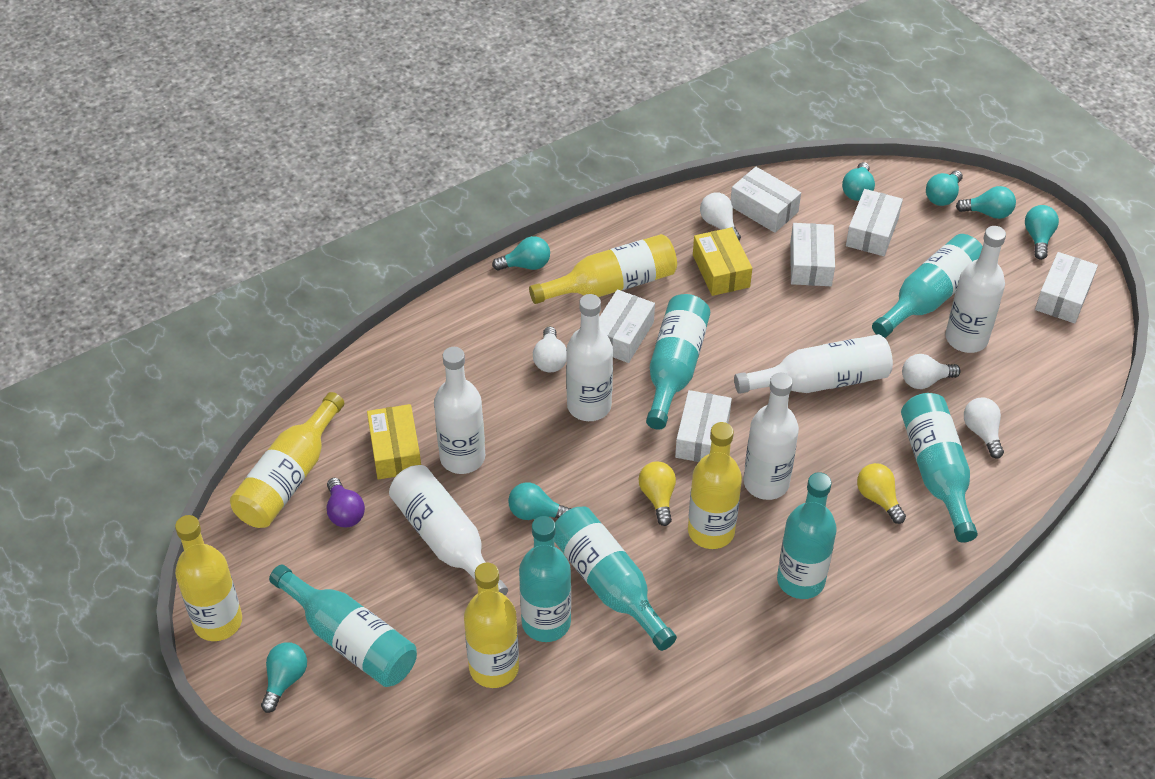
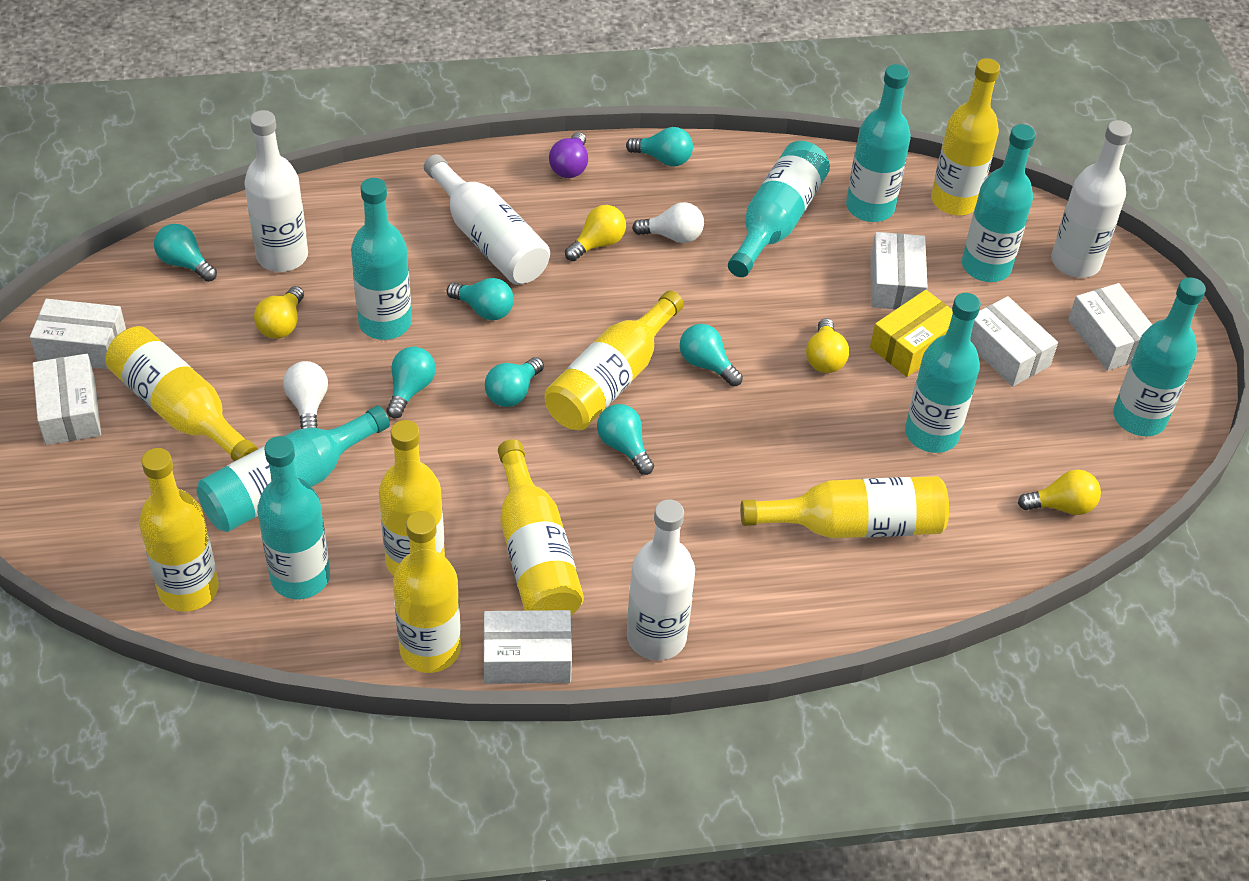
turquoise bottle: 7 -> 8
white bottle: 6 -> 4
white light bulb: 4 -> 2
yellow bottle: 5 -> 8
yellow box: 2 -> 1
yellow light bulb: 2 -> 4

